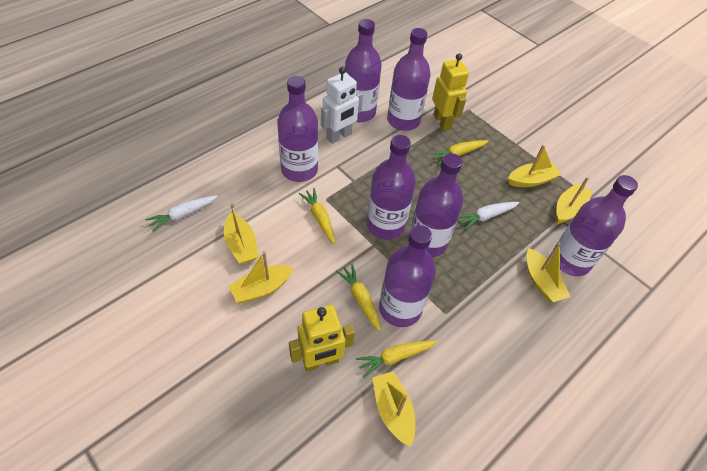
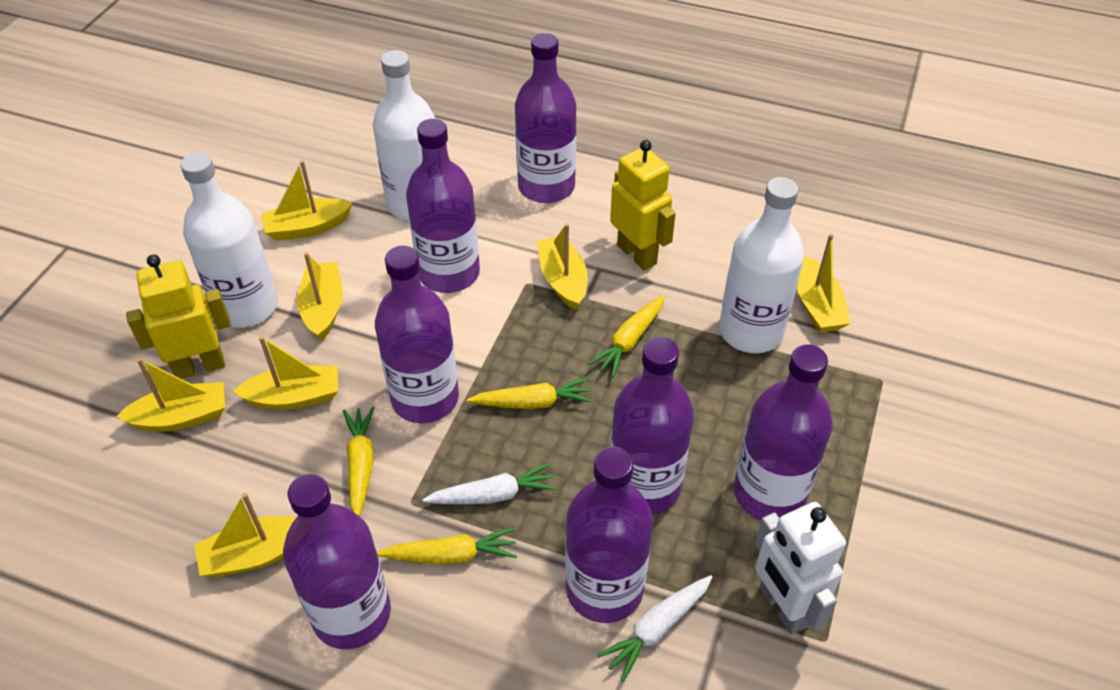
white bottle: 0 -> 3
yellow boat: 6 -> 7

